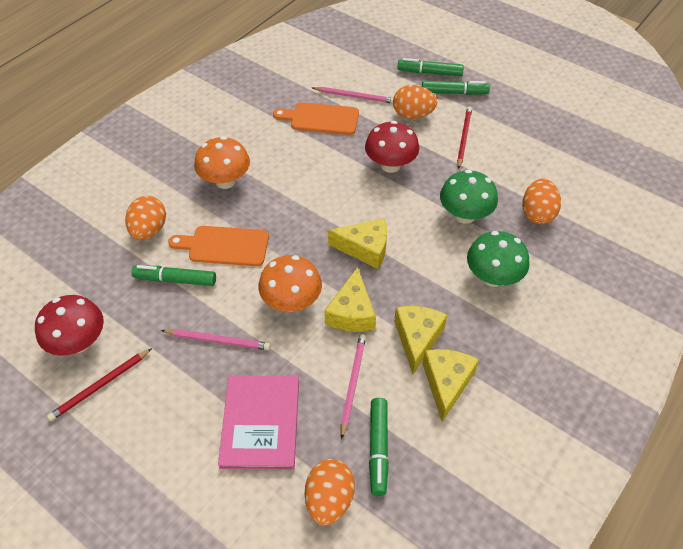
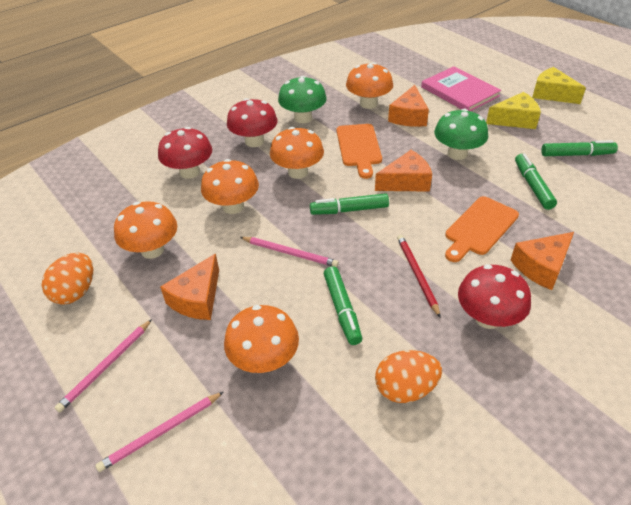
orange cheese: 0 -> 4
orange egg: 4 -> 2
orange mushroom: 2 -> 5
red mushroom: 2 -> 3
red pencil: 2 -> 1
yellow cheese: 4 -> 2

